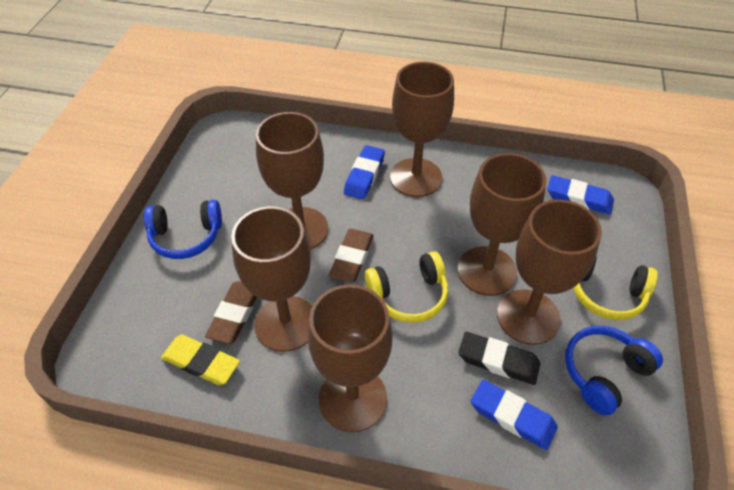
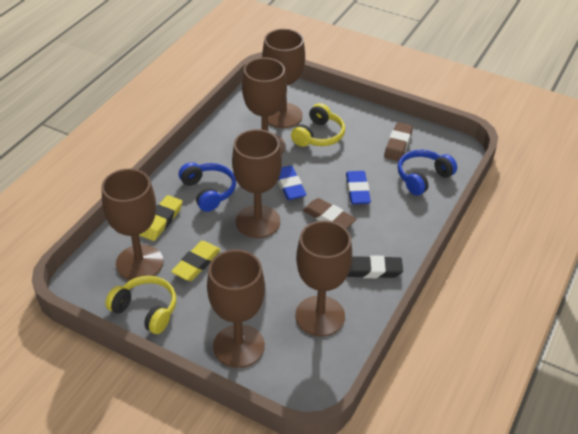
blue eraser: 3 -> 2
yellow eraser: 1 -> 2

